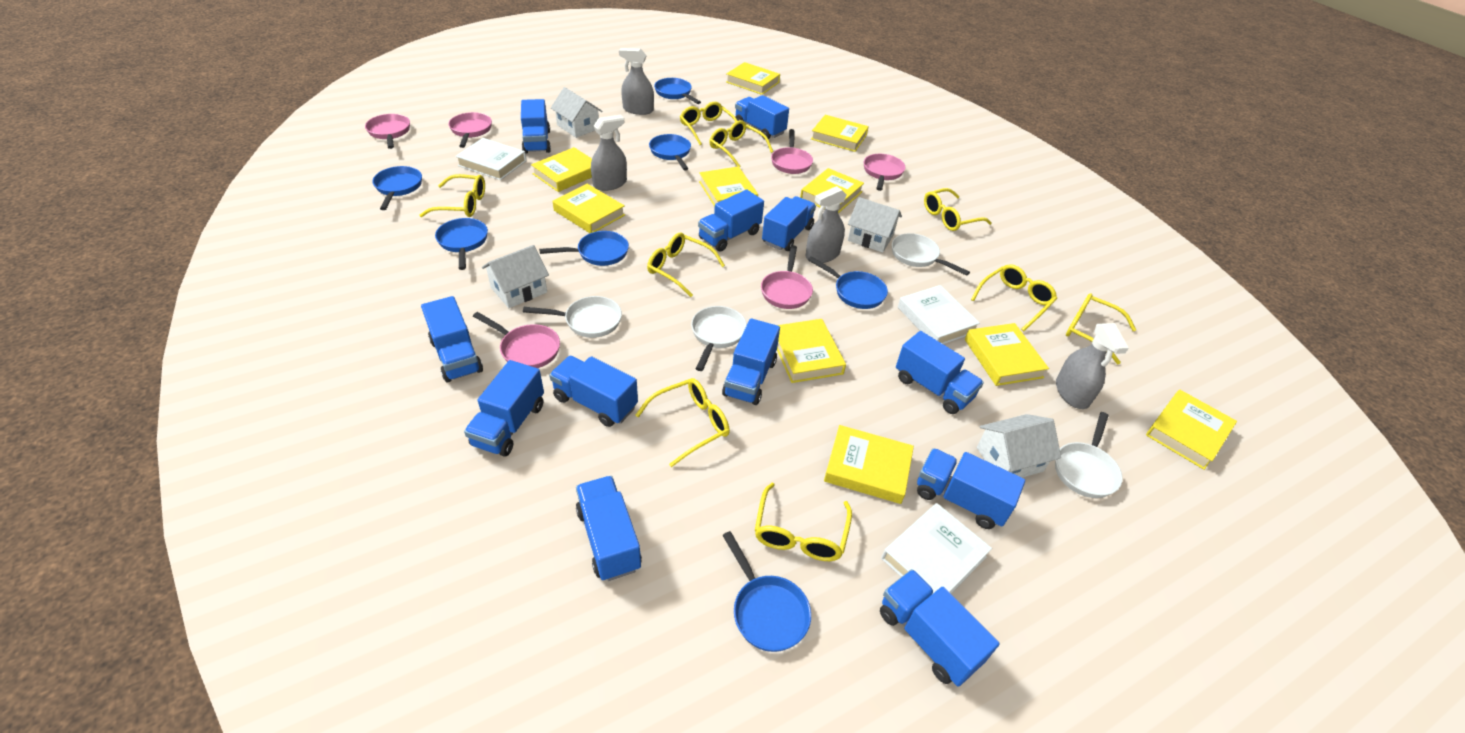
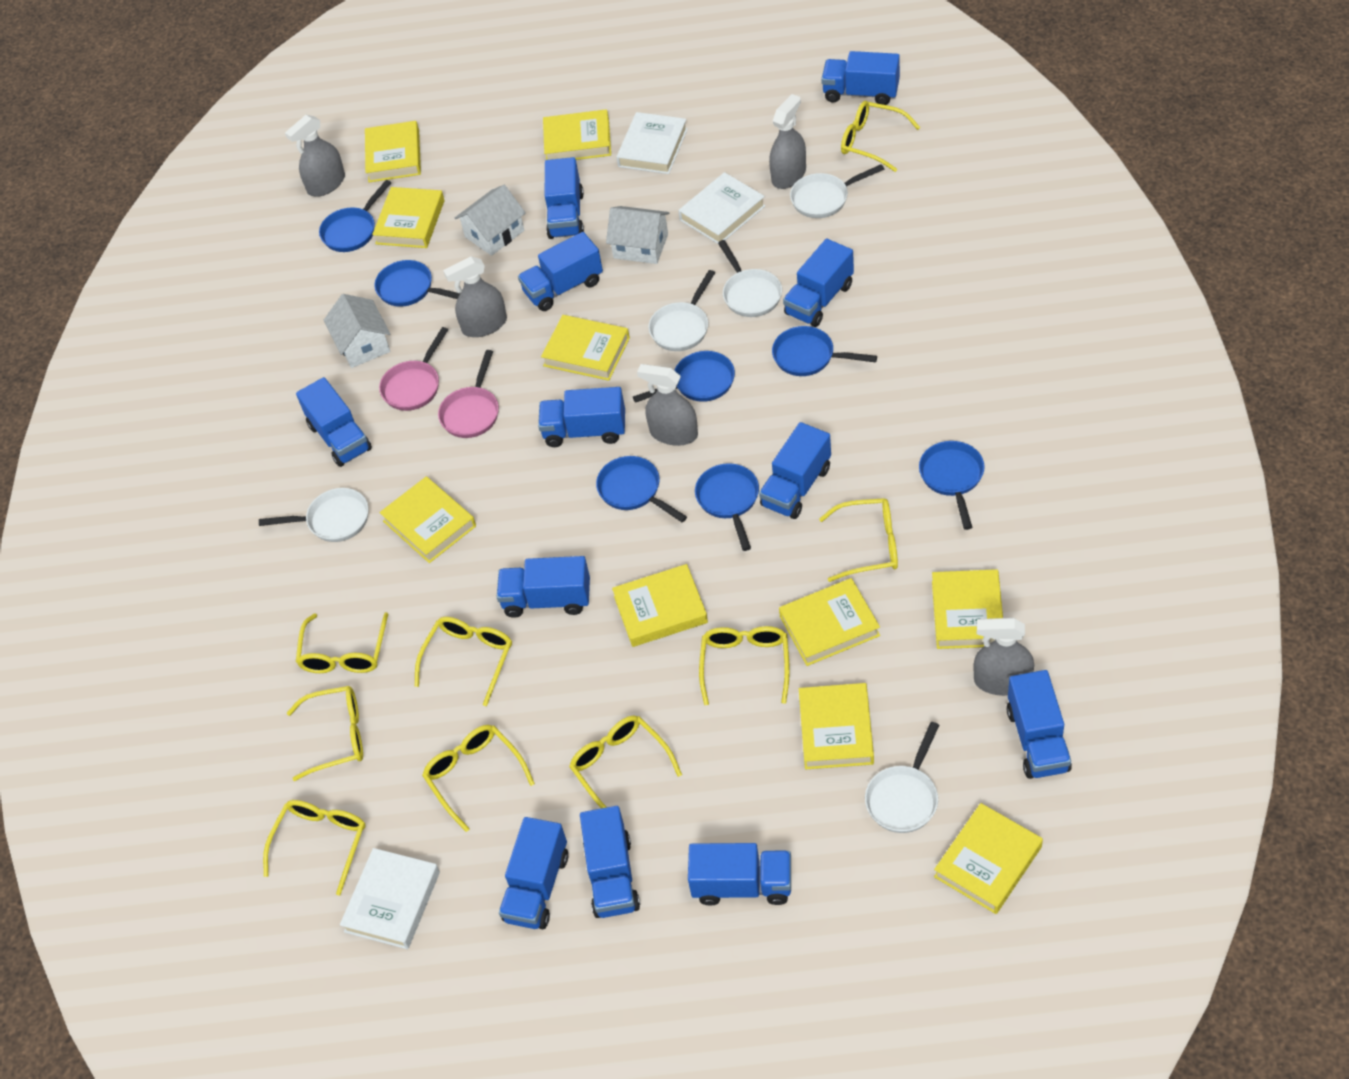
grey spray bottle: 4 -> 5
pink pan: 6 -> 2
white house: 4 -> 3
white pan: 4 -> 5

